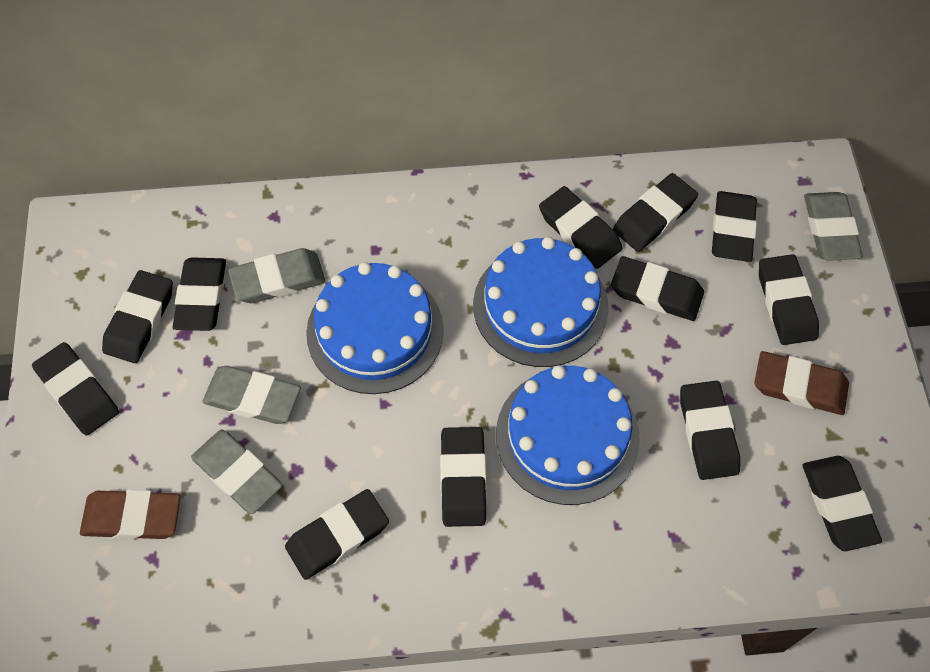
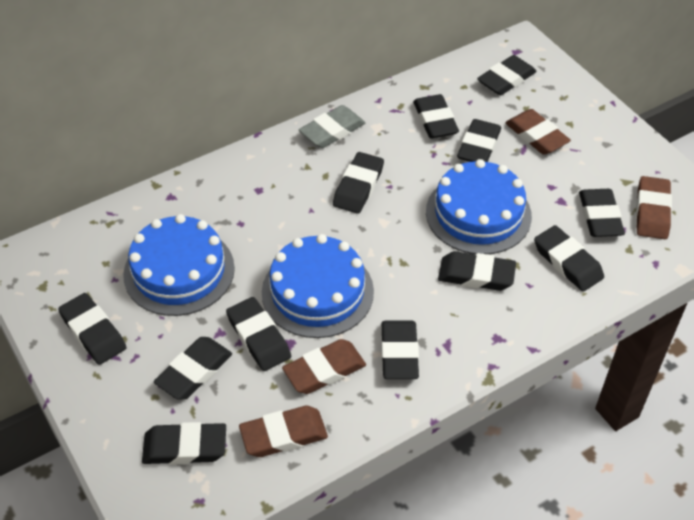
brown eraser: 2 -> 4
grey eraser: 4 -> 1

